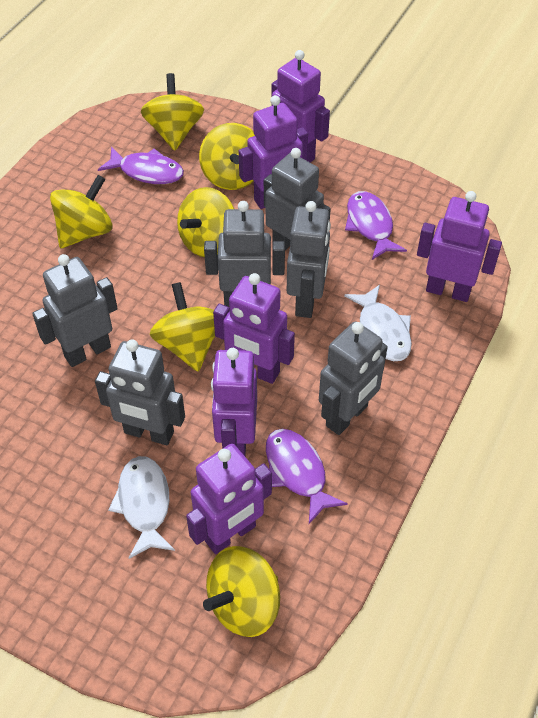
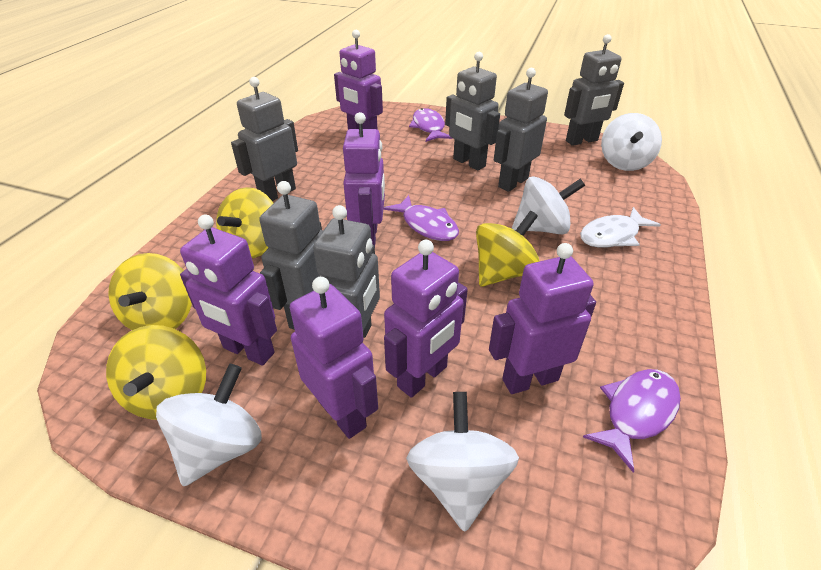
white fish: 2 -> 1
white spinning top: 0 -> 4
yellow spinning top: 6 -> 4

